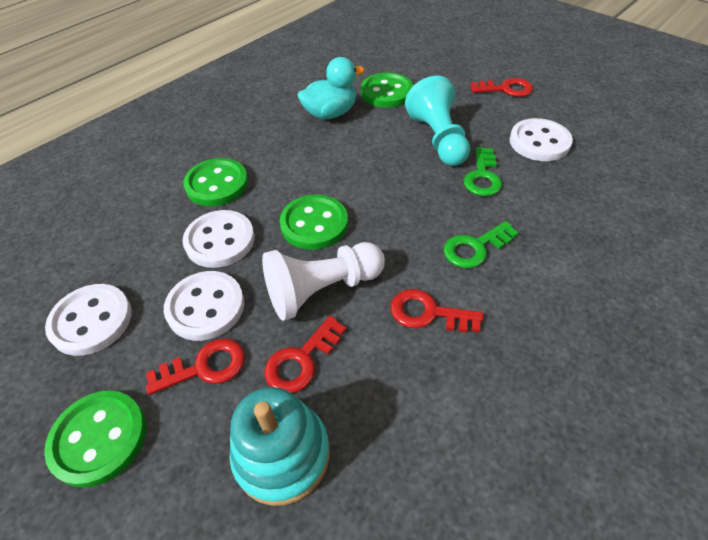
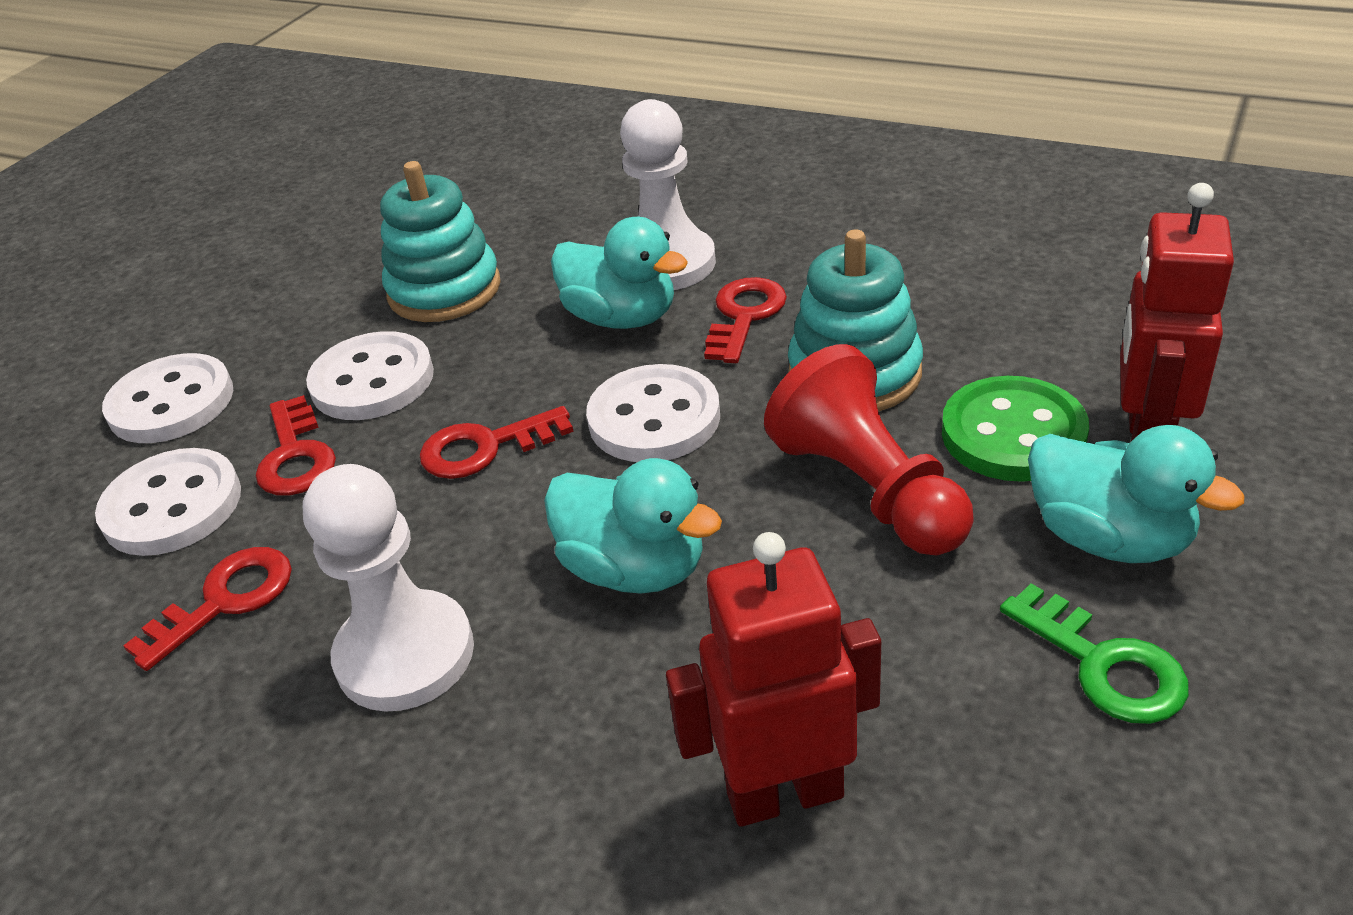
green button: 4 -> 1
green key: 2 -> 1
red pawn: 0 -> 1
red robot: 0 -> 2
turquoise duck: 1 -> 3
turquoise pawn: 1 -> 0
turquoise stacking toy: 1 -> 2
white pawn: 1 -> 2

